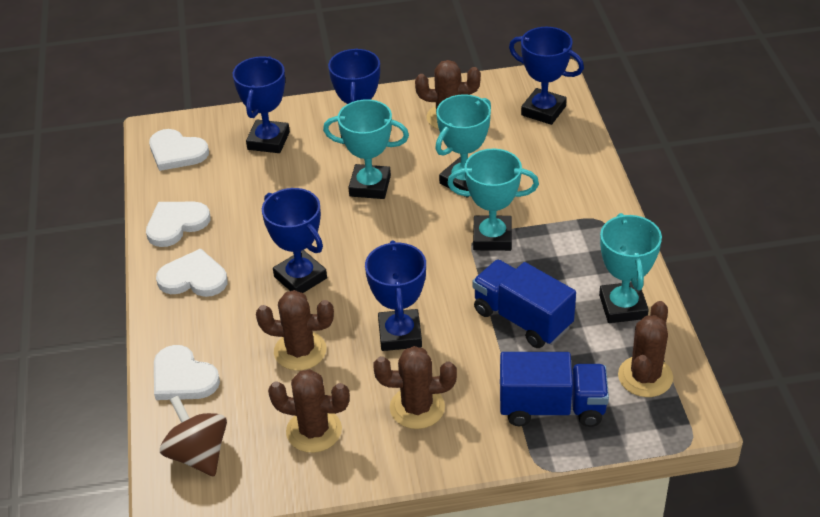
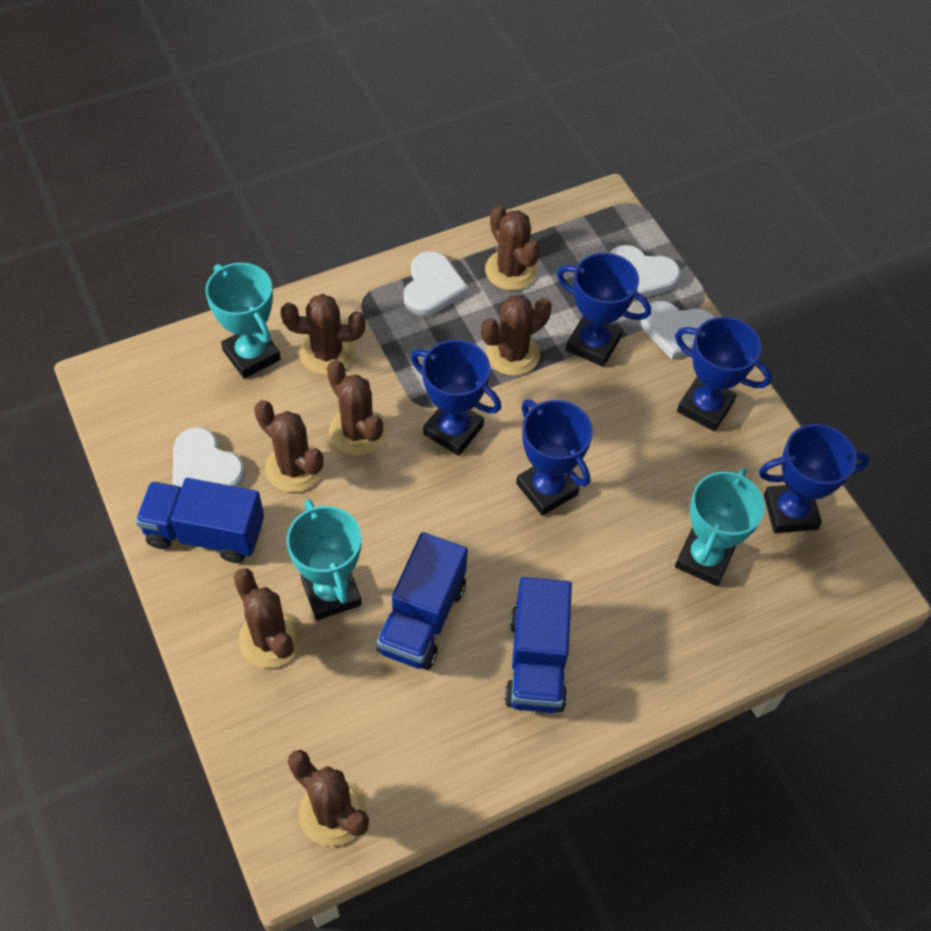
blue truck: 2 -> 3
brown cactus: 5 -> 7
brown spinning top: 1 -> 0
turquoise trophy: 4 -> 3

